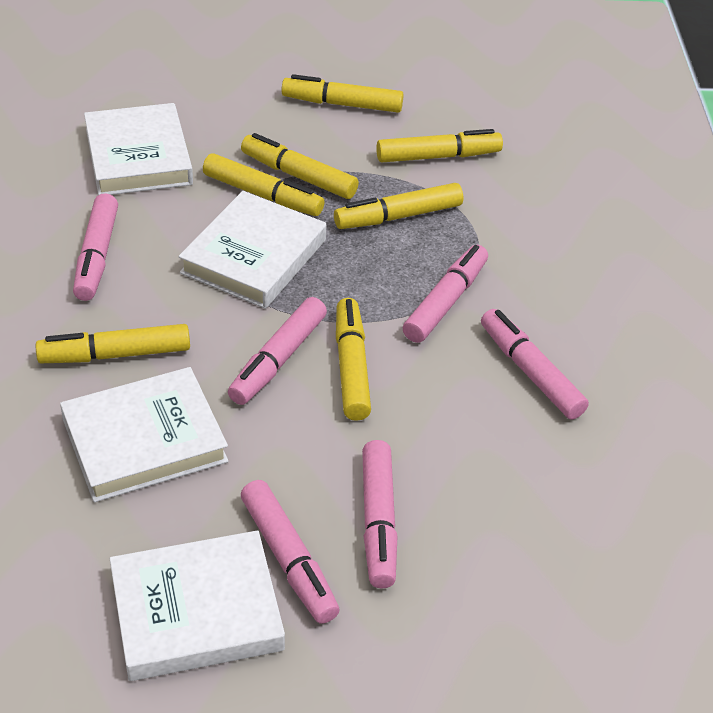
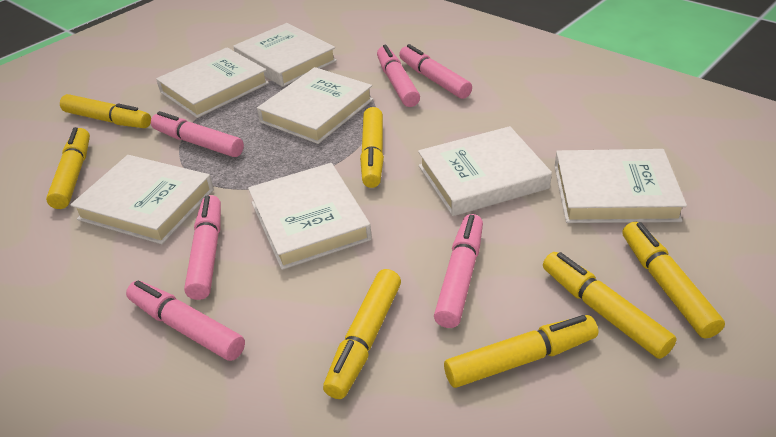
white book: 4 -> 7

